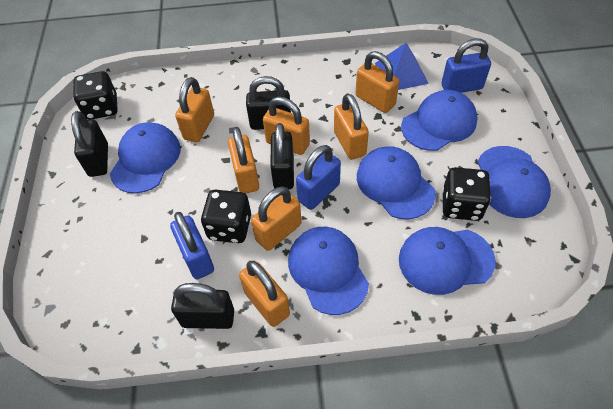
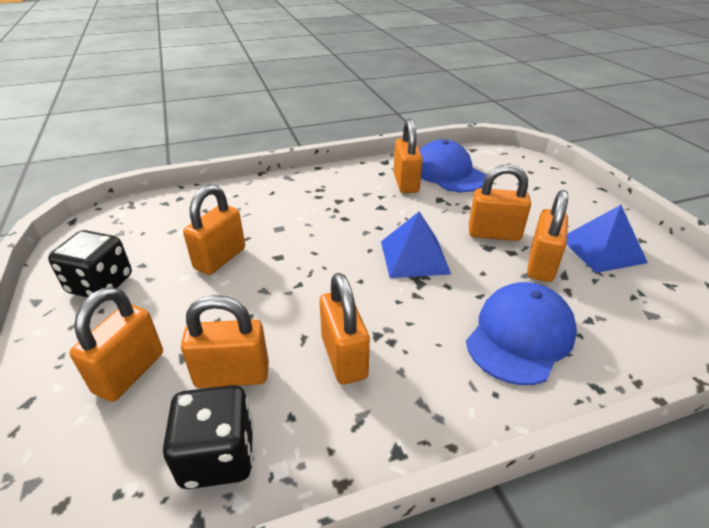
black dice: 3 -> 2
black padlock: 4 -> 0
blue cap: 6 -> 2
blue padlock: 3 -> 0
blue pyramid: 1 -> 2

